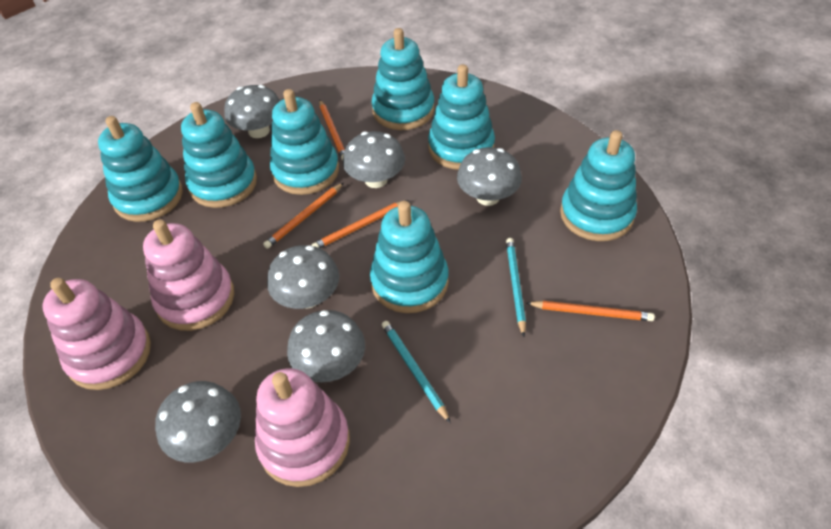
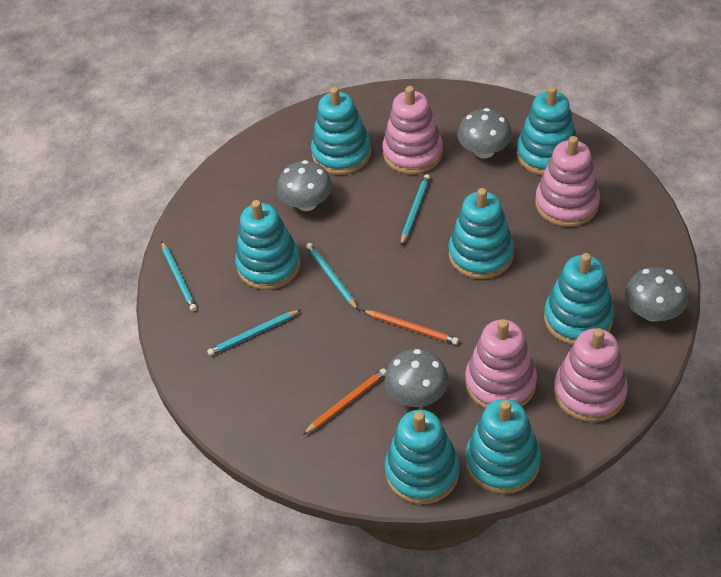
grey mushroom: 6 -> 4
orange pencil: 4 -> 2
pink stacking toy: 3 -> 4
turquoise pencil: 2 -> 4

